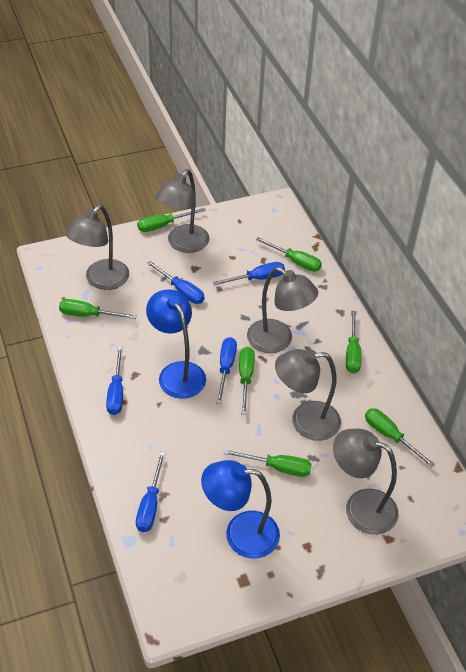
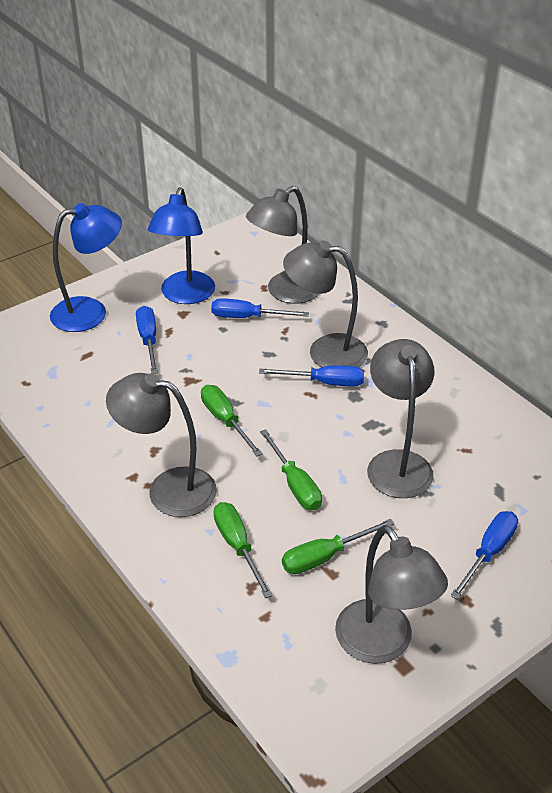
blue screwdriver: 5 -> 4
green screwdriver: 7 -> 4

